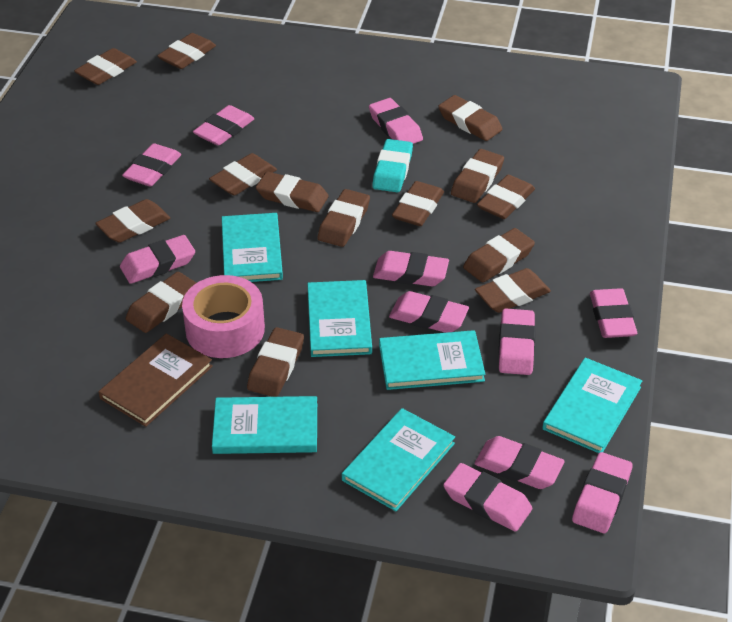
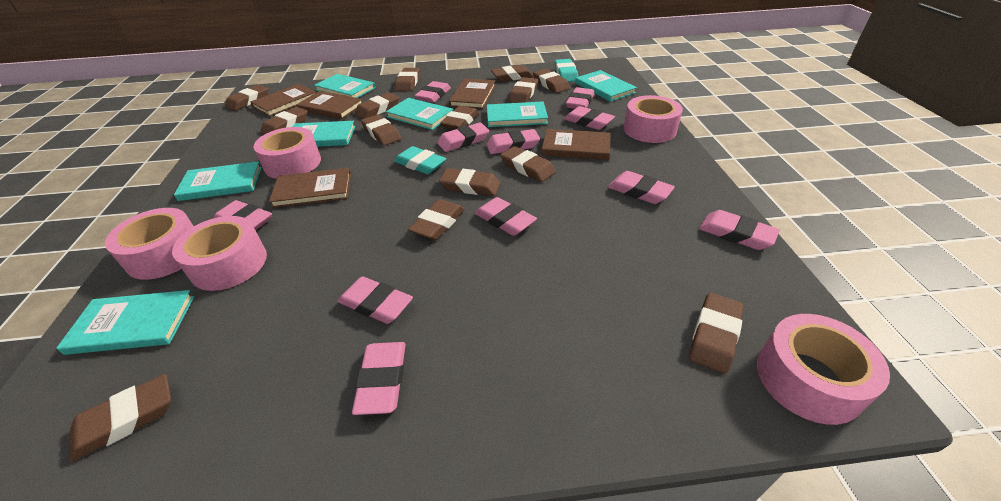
brown book: 1 -> 5
pink tape: 1 -> 5
turquoise book: 6 -> 7
turquoise eraser: 1 -> 2

